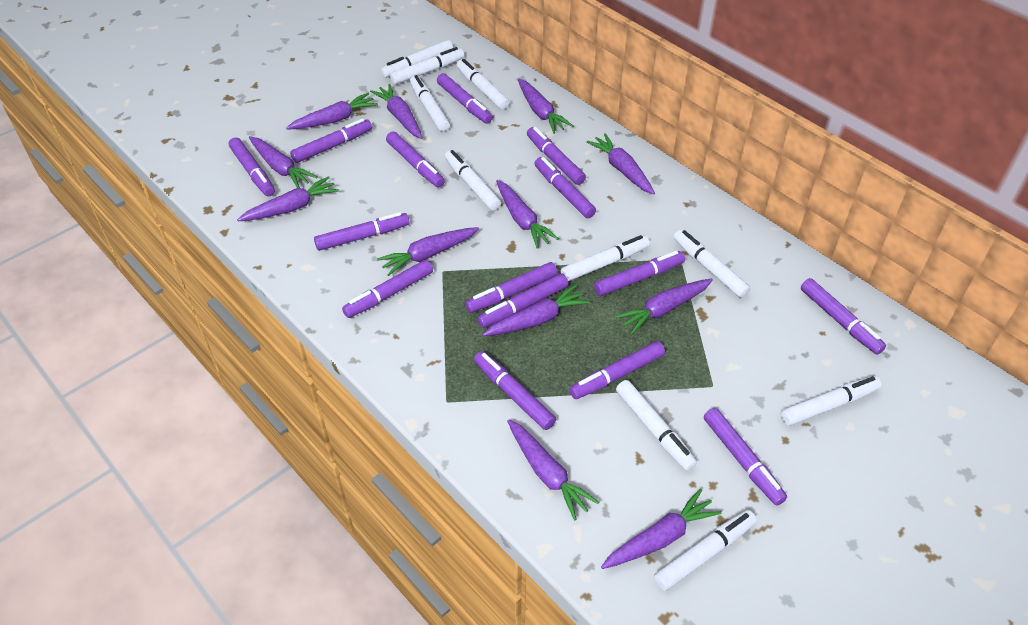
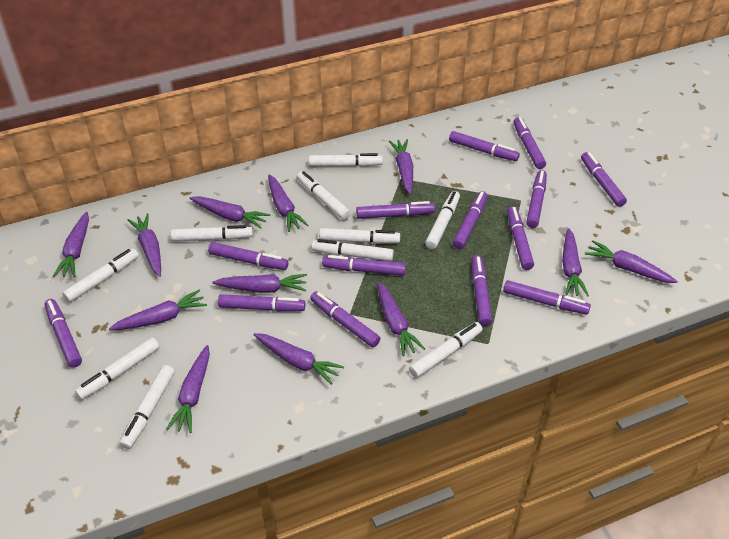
purple marker: 15 -> 14

